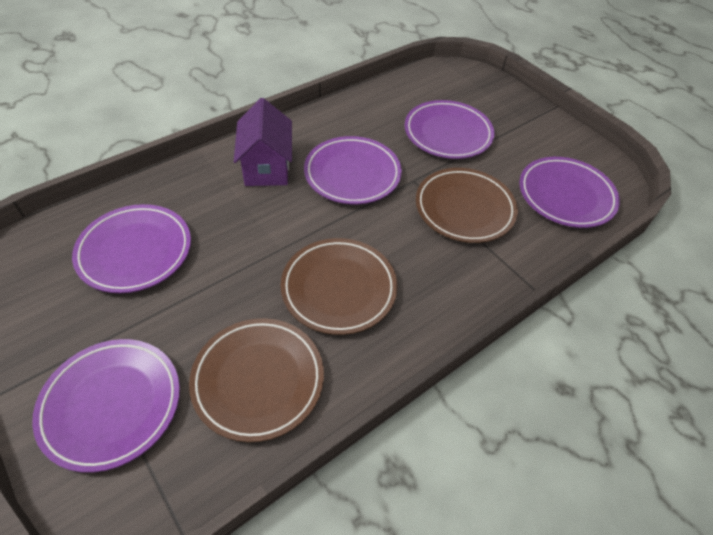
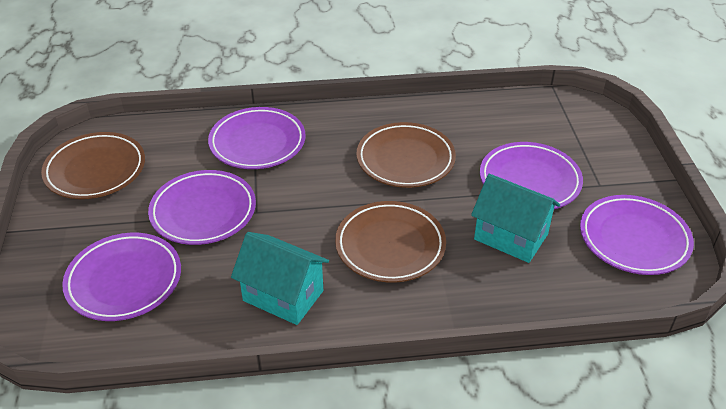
purple house: 1 -> 0
turquoise house: 0 -> 2

